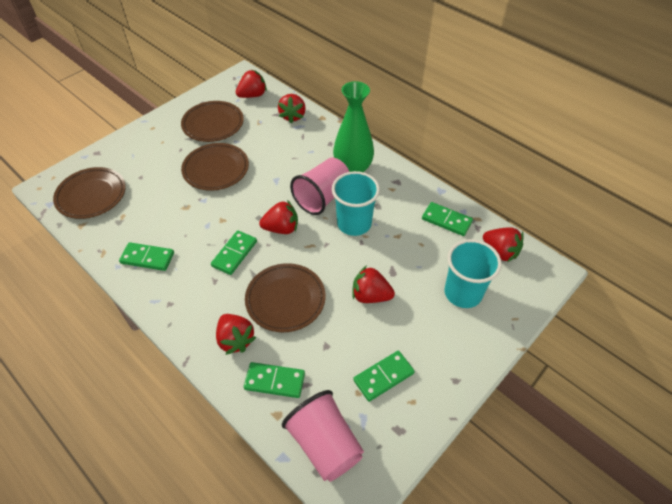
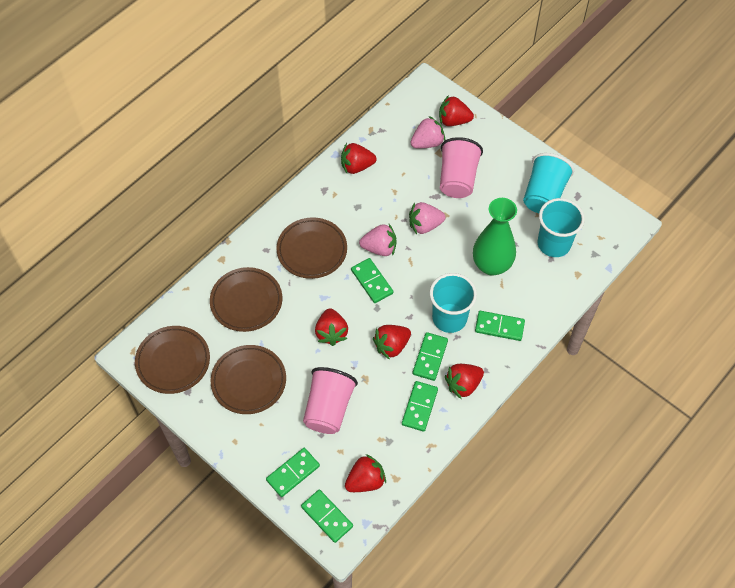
green domino: 5 -> 6
pink strawberry: 0 -> 3
turquoise cup: 2 -> 3

